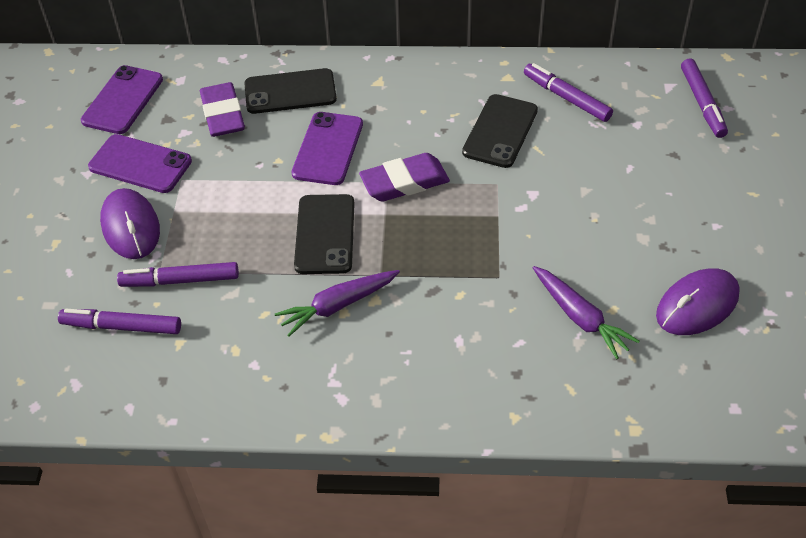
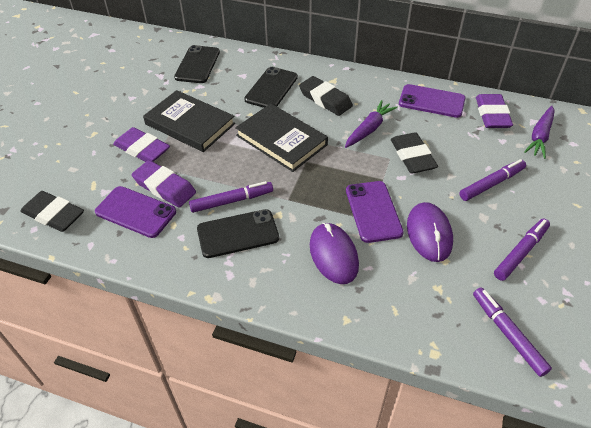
black book: 0 -> 2
black eraser: 0 -> 3
purple eraser: 2 -> 3

